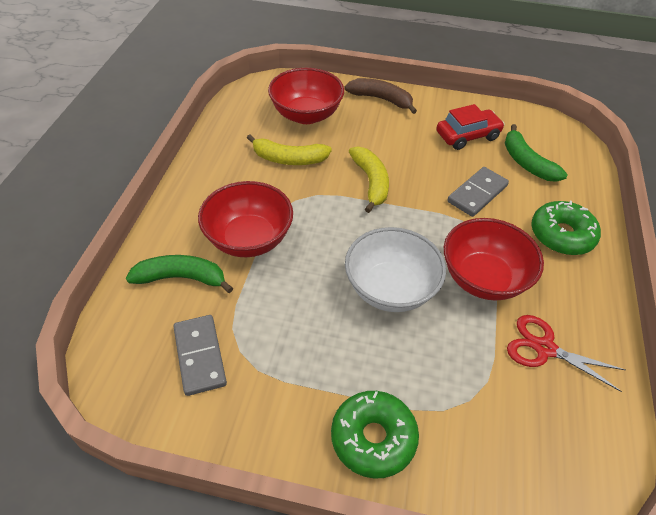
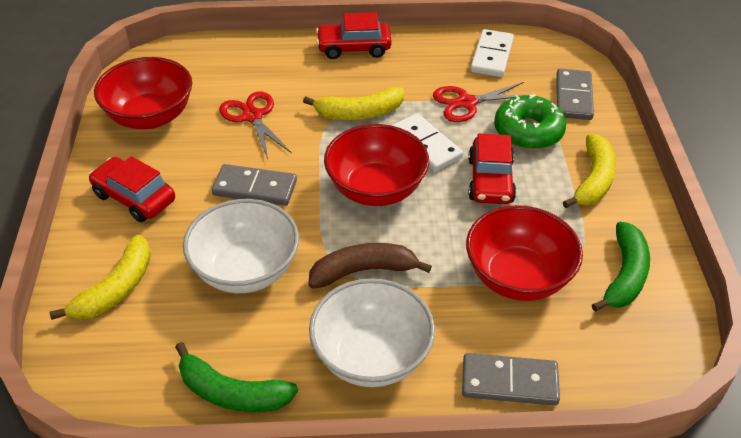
green donut: 2 -> 1
grey domino: 2 -> 3
red car: 1 -> 3
red scissors: 1 -> 2
white bowl: 1 -> 2
white domino: 0 -> 2
yellow banana: 2 -> 3

